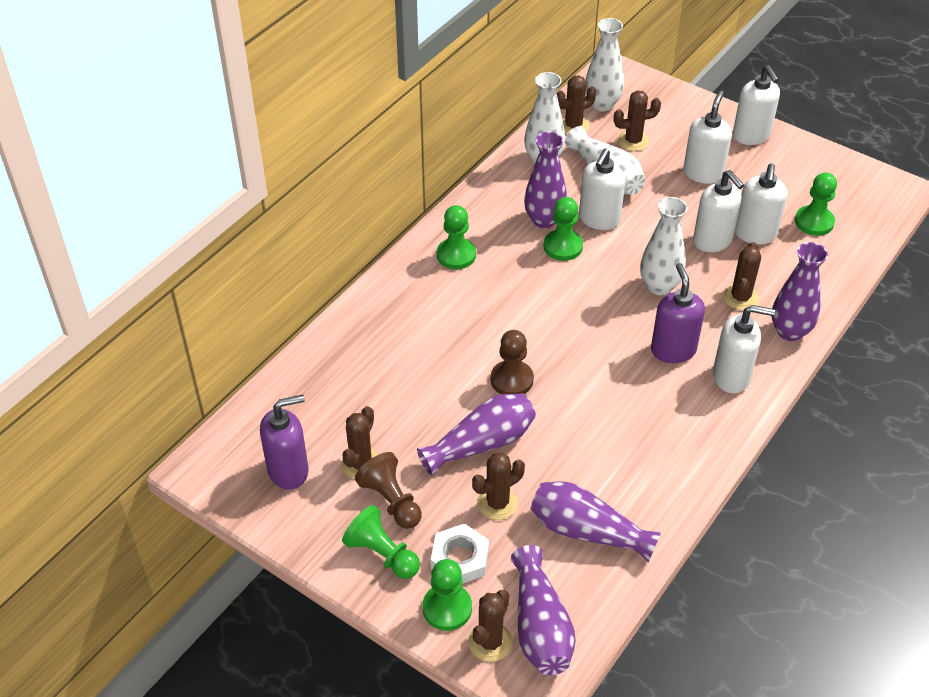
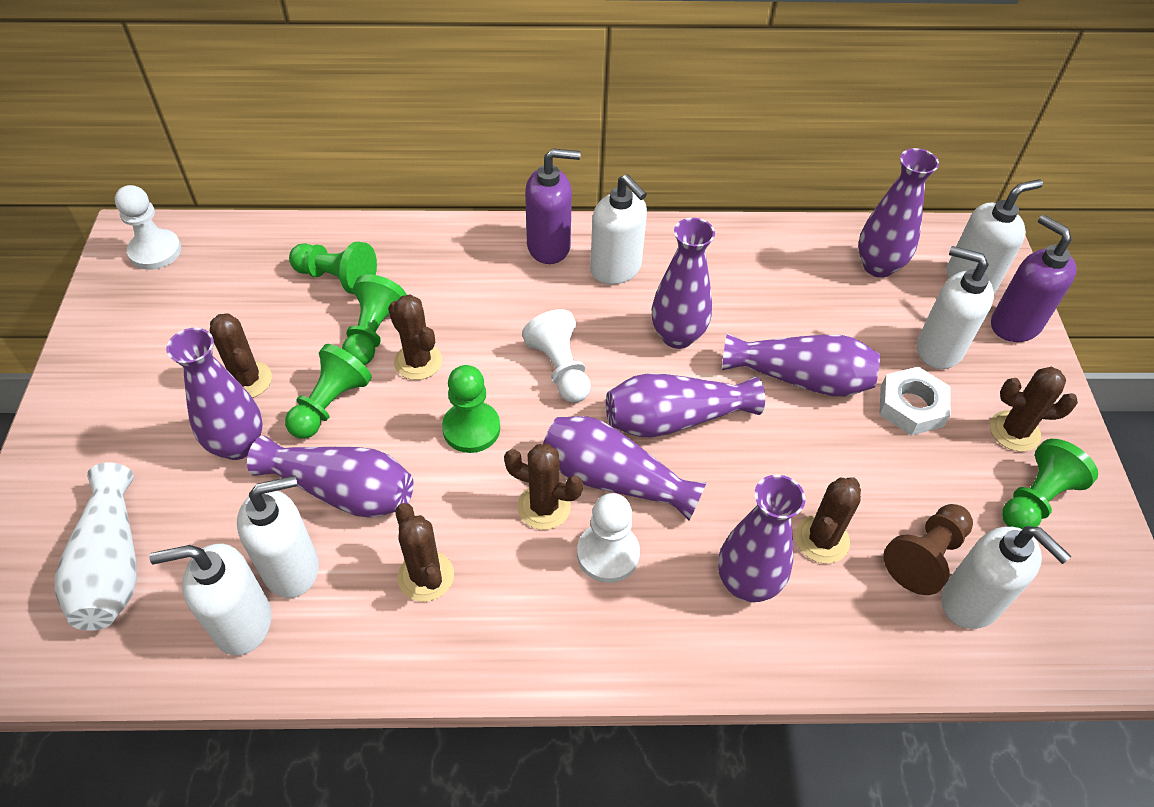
brown pawn: 2 -> 1
purple vase: 5 -> 8
white pawn: 0 -> 3
white vase: 4 -> 1

